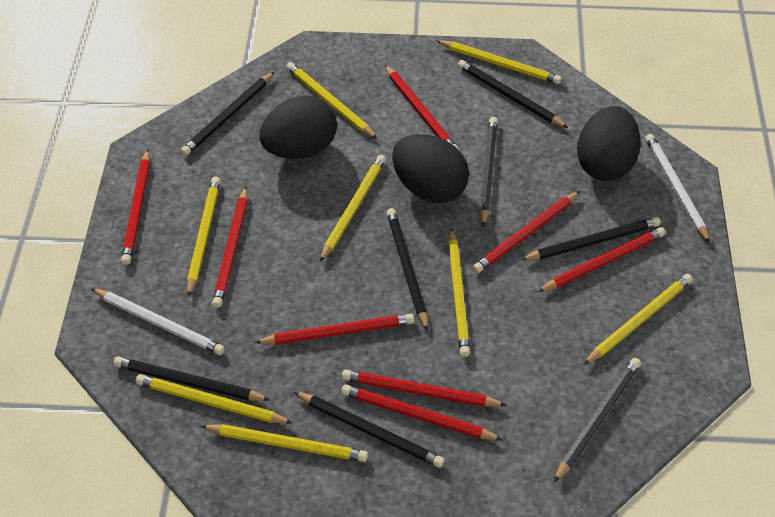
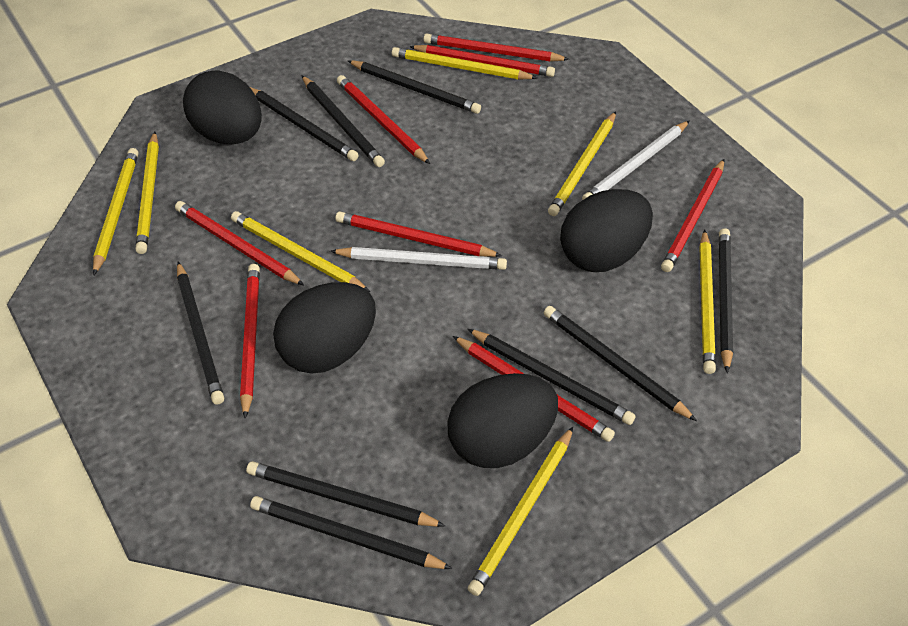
black egg: 3 -> 4
black pencil: 8 -> 9
yellow pencil: 8 -> 7

